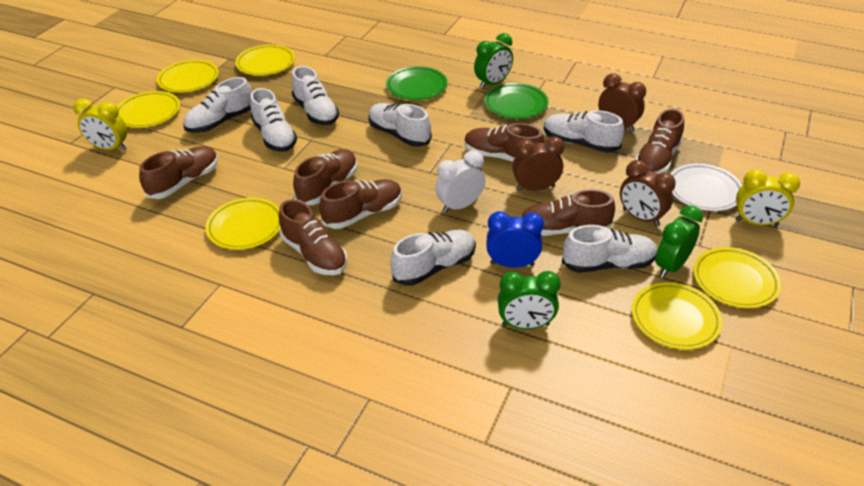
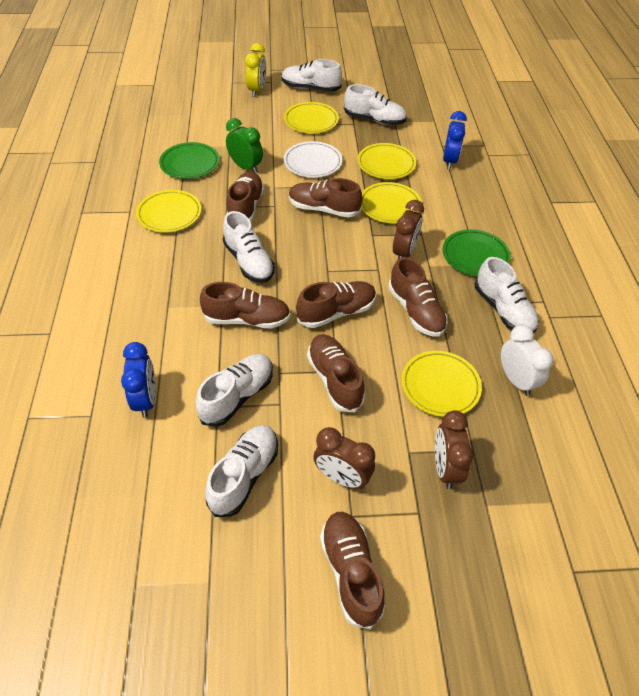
blue clock: 1 -> 2
green clock: 3 -> 1
white shoe: 7 -> 6
yellow clock: 2 -> 1
yellow plate: 6 -> 5

